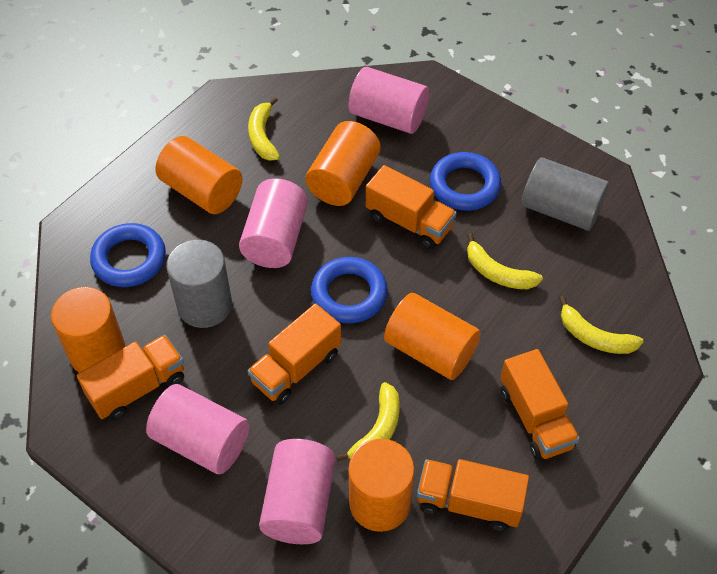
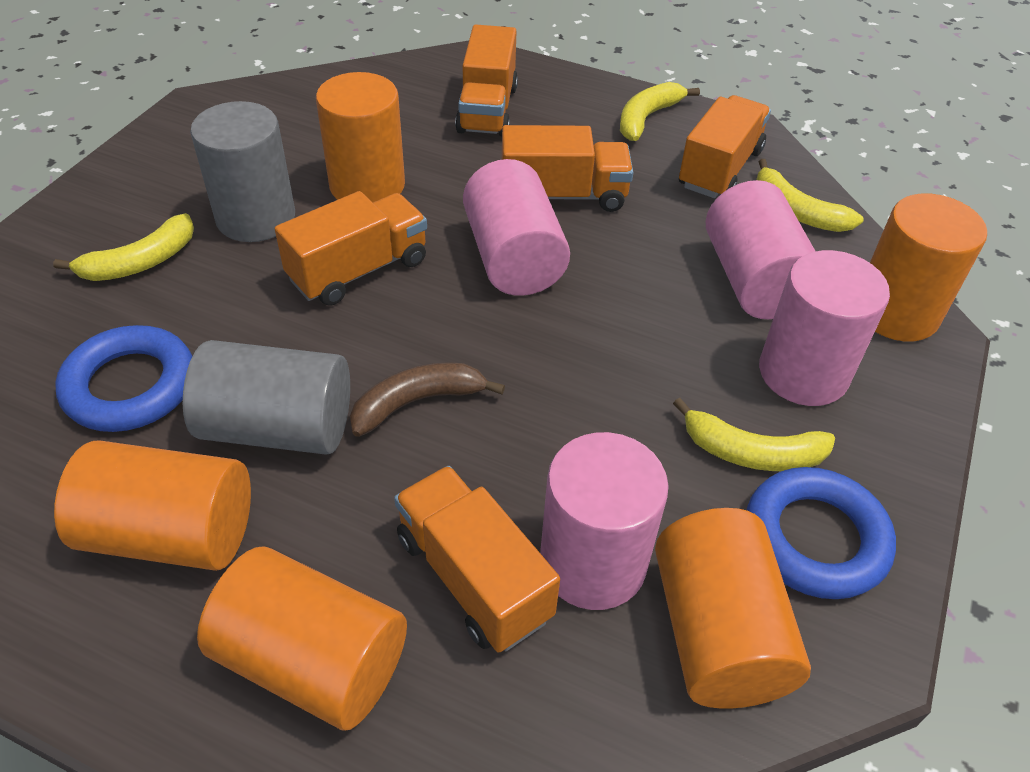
blue ring: 3 -> 2
brown banana: 0 -> 1

